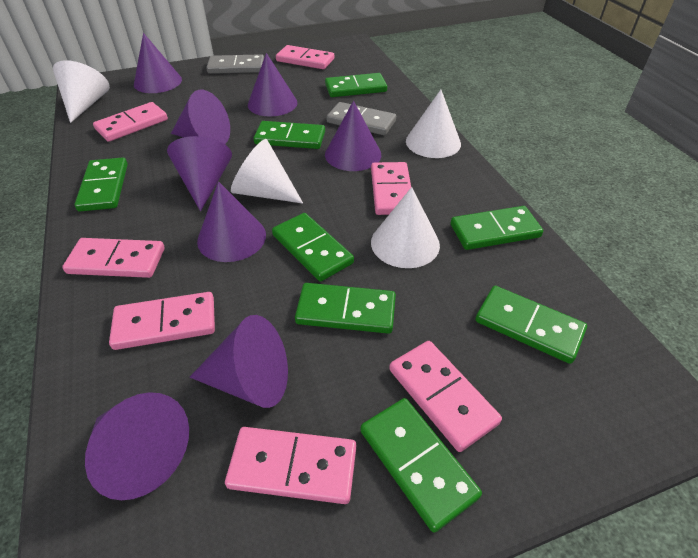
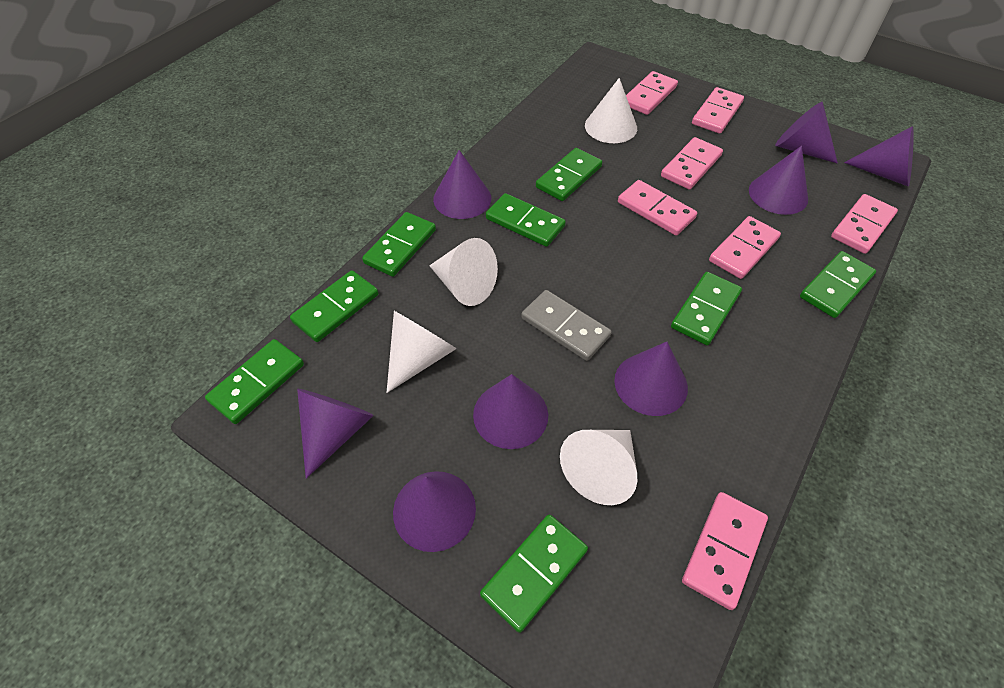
grey domino: 2 -> 1

